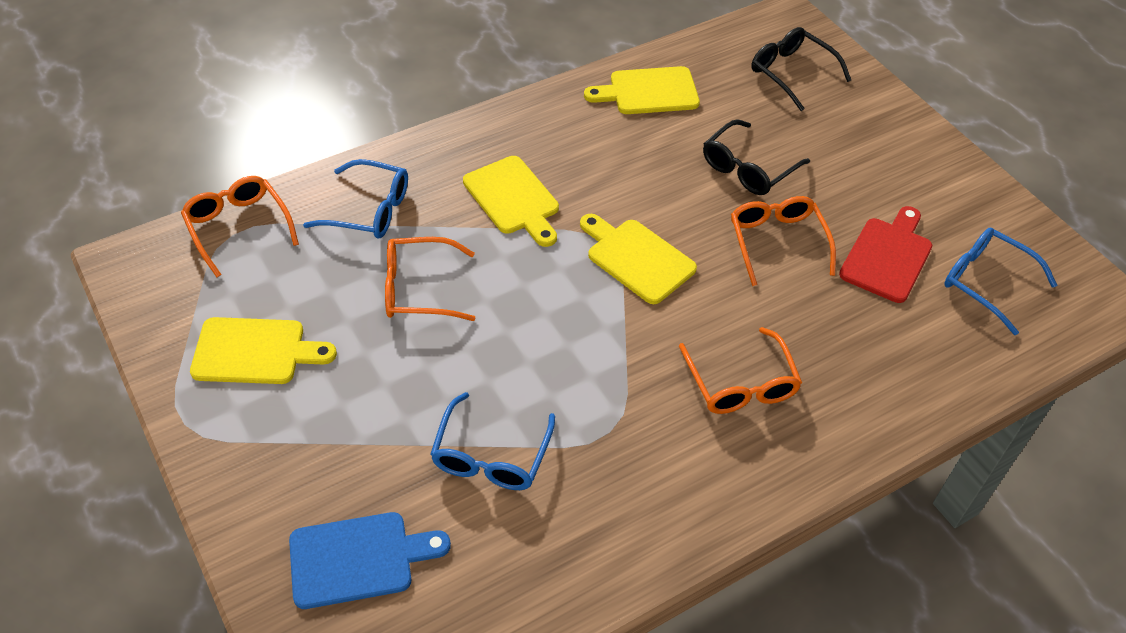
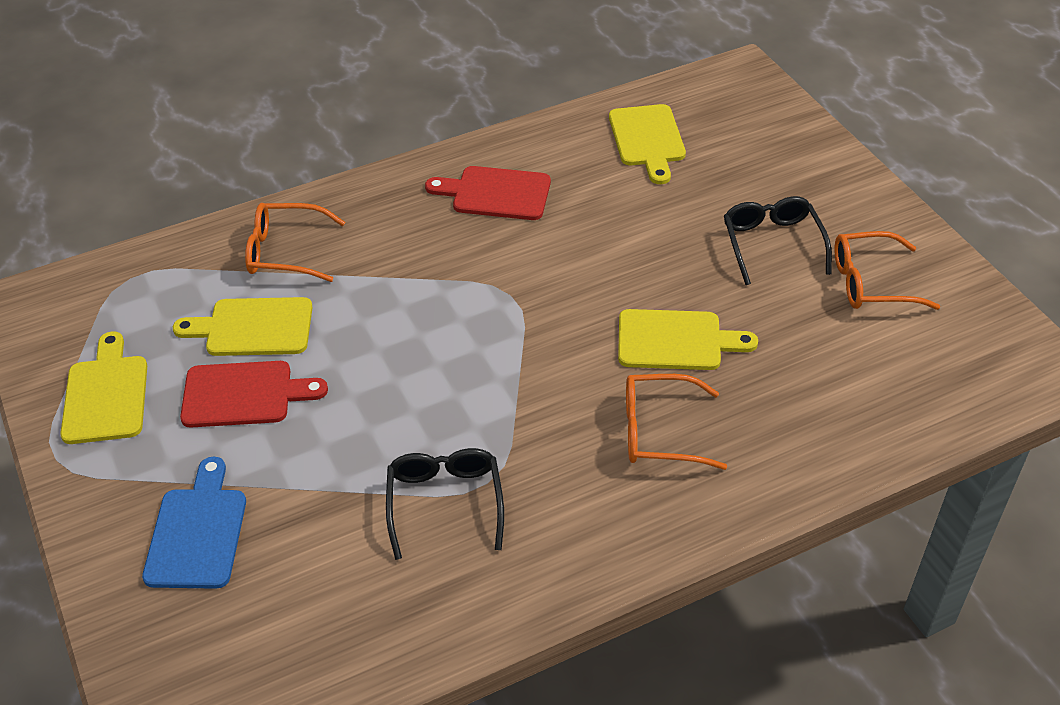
blue glasses: 3 -> 0
orange glasses: 4 -> 3
red cutting board: 1 -> 2

